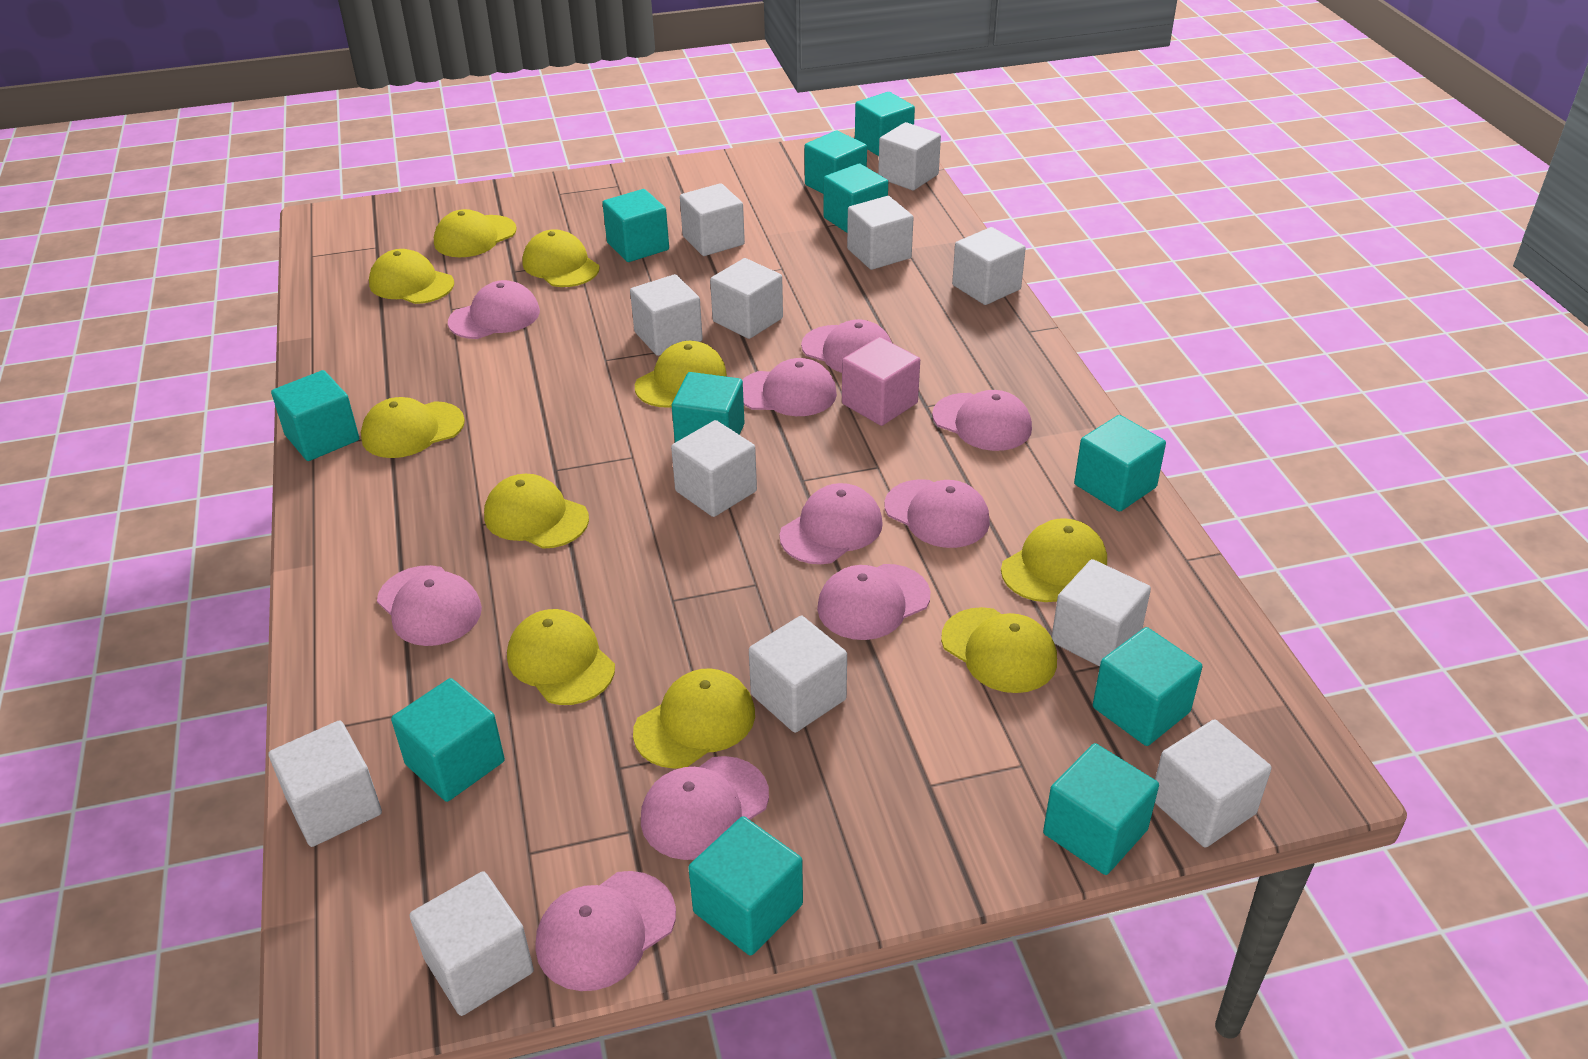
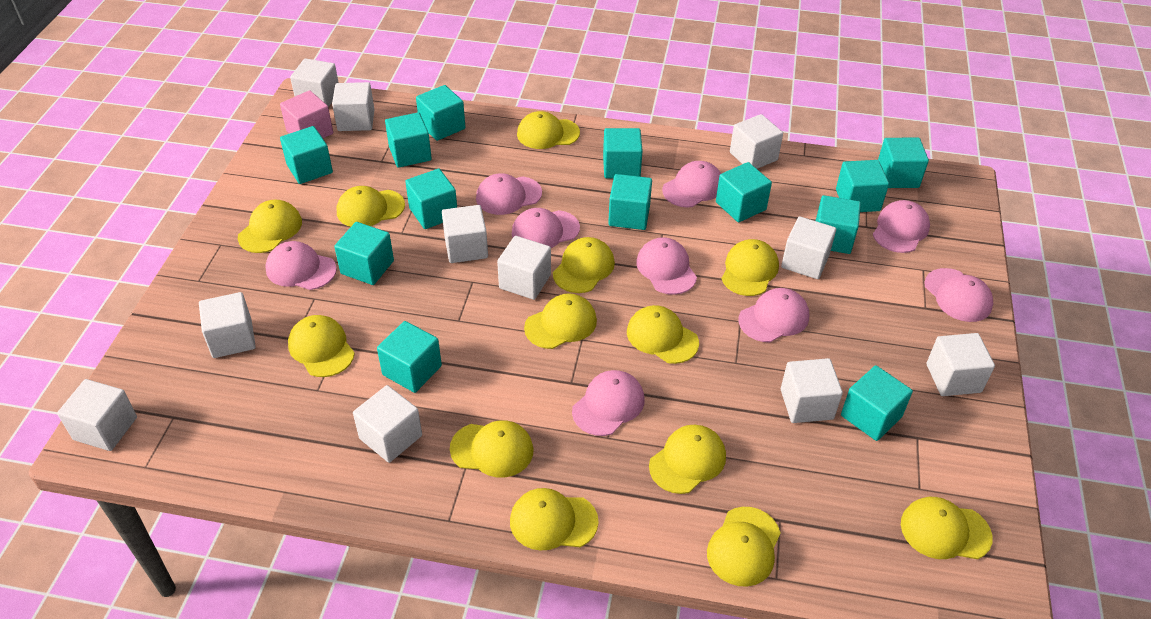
pink cap: 10 -> 9
turquoise cube: 11 -> 13
white cube: 12 -> 11
yellow cap: 10 -> 13

